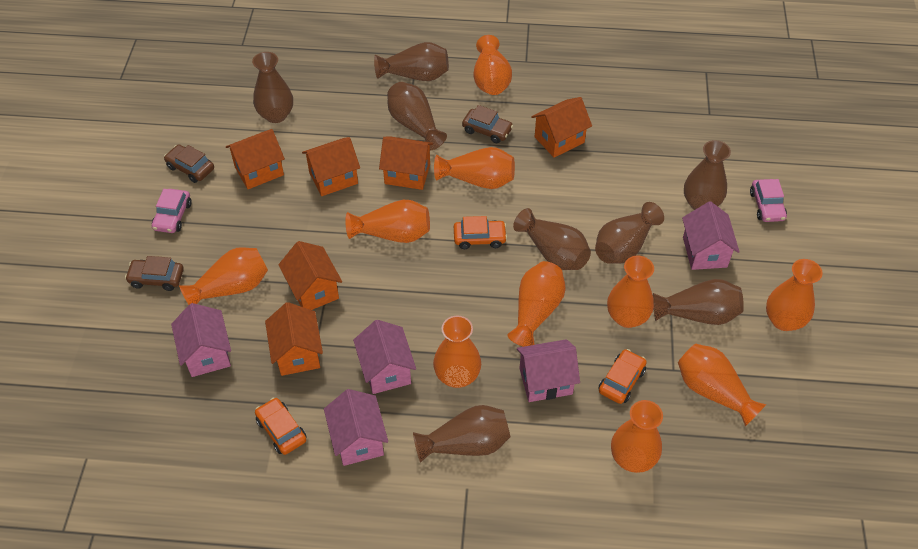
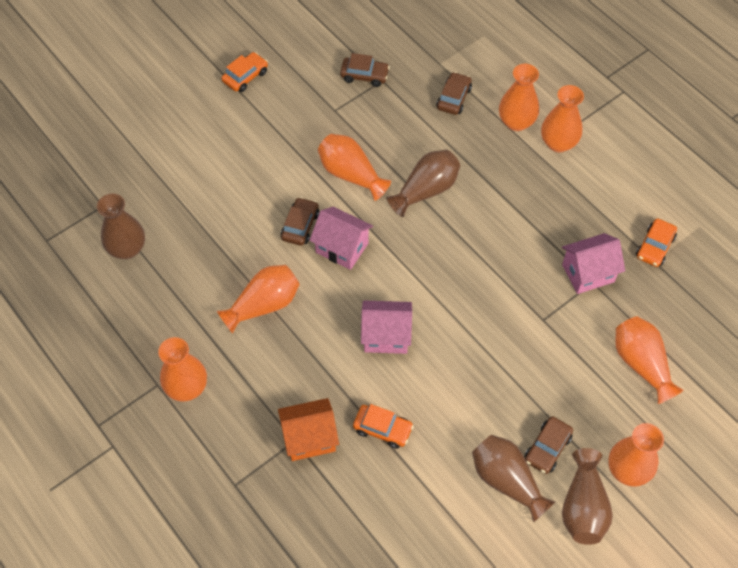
brown car: 3 -> 4
brown vase: 8 -> 4
orange house: 6 -> 1
orange vase: 10 -> 7
pink car: 2 -> 0
pink house: 5 -> 3

